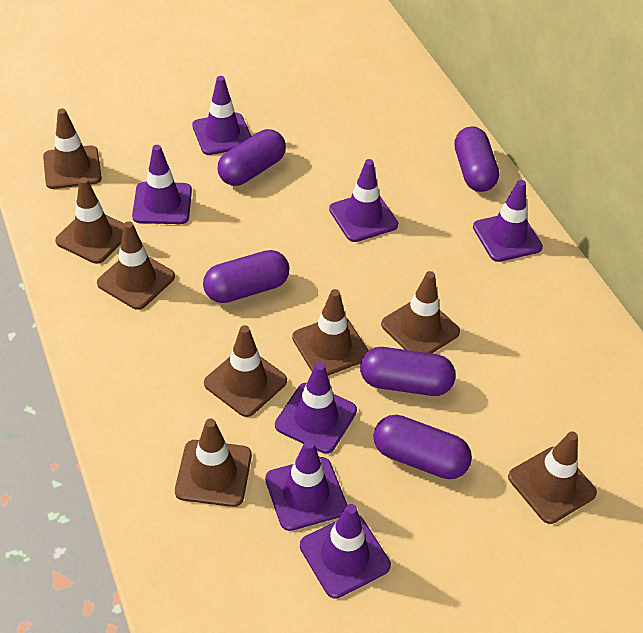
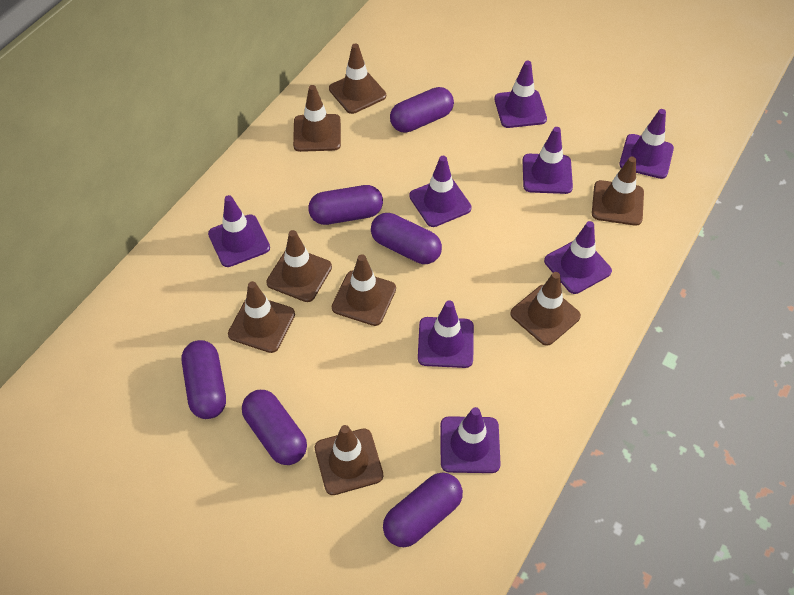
purple capsule: 5 -> 6
purple traffic cone: 7 -> 8

